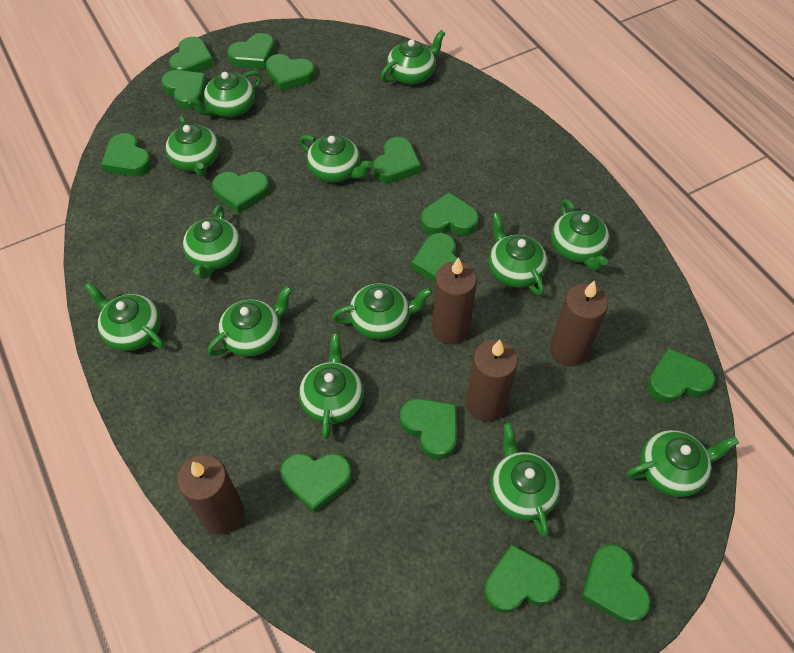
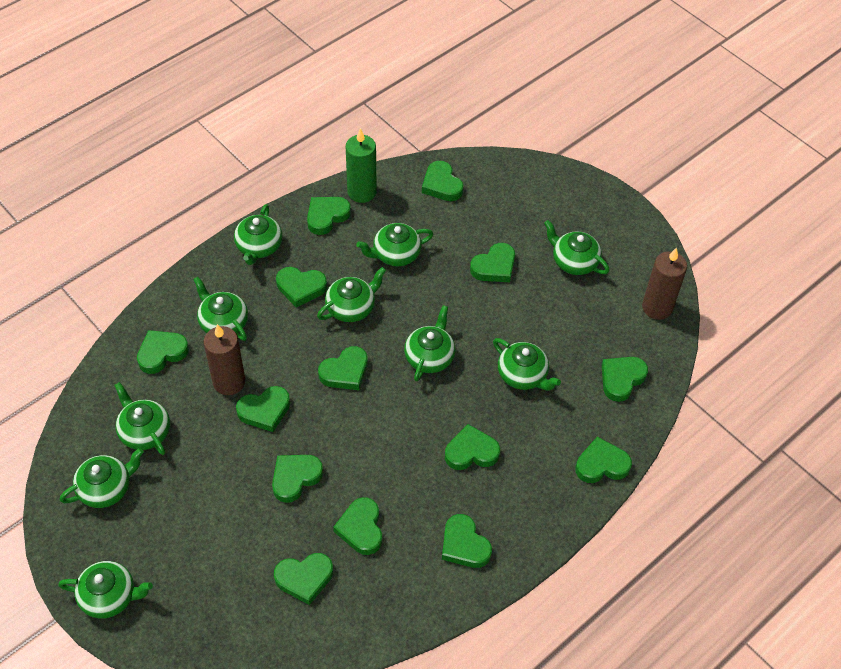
brown candle: 4 -> 2
green candle: 0 -> 1
green teapot: 13 -> 10

